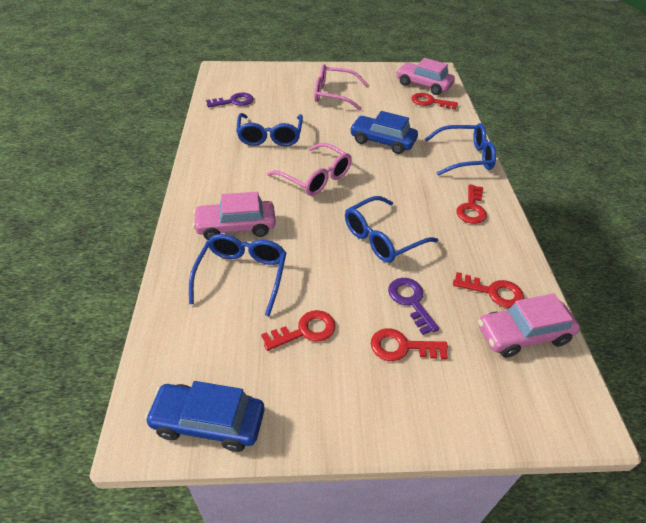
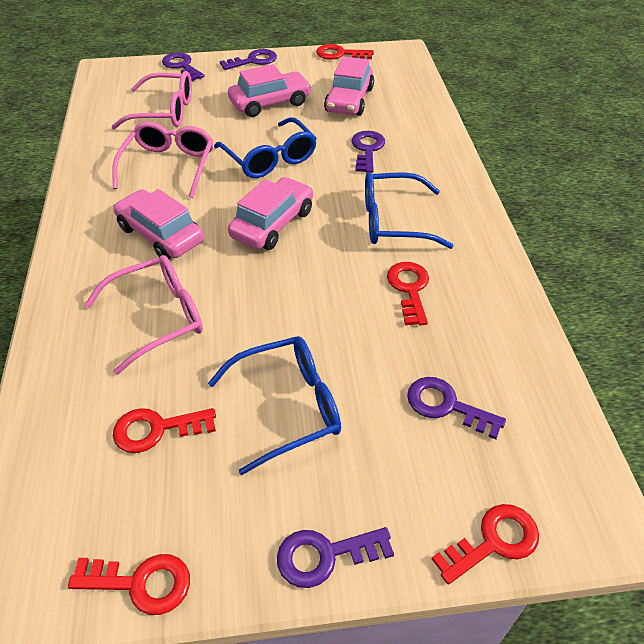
blue car: 2 -> 0
blue glasses: 4 -> 3
pink car: 3 -> 4
pink glasses: 2 -> 3
purple key: 2 -> 5

